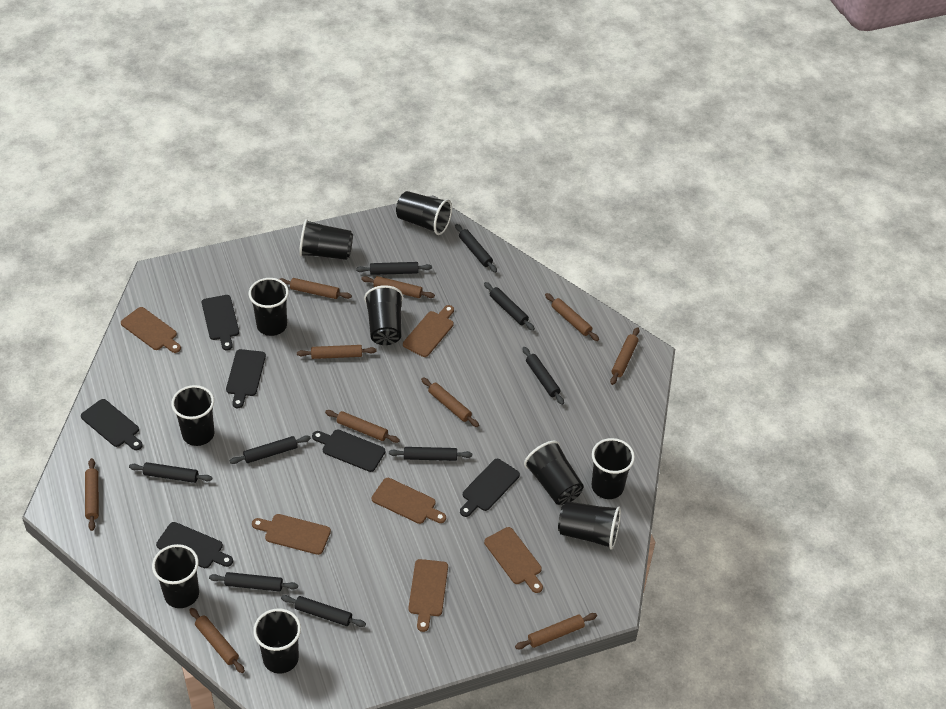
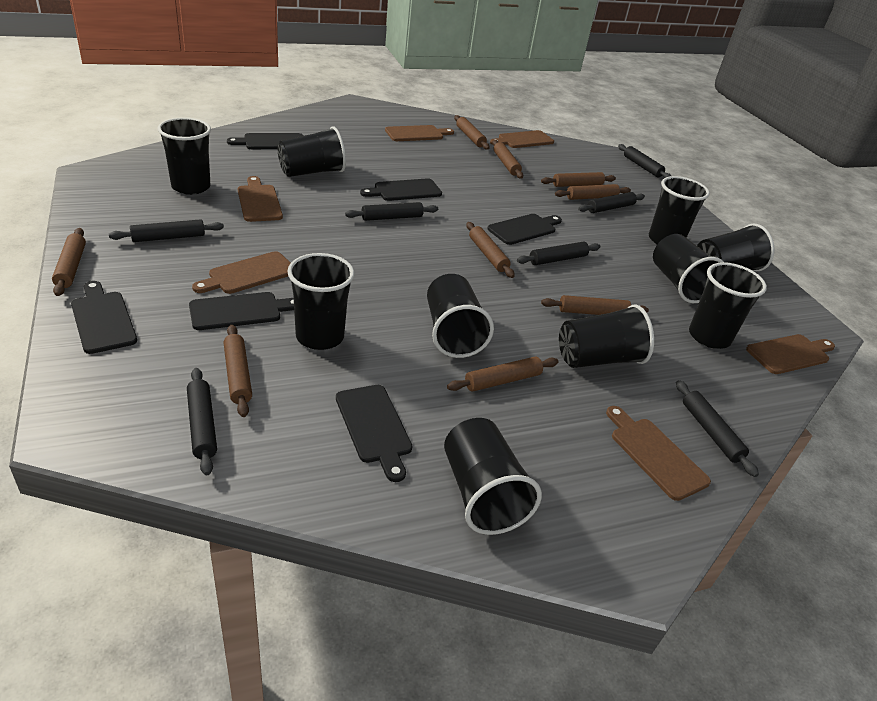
black rolling pin: 9 -> 7
brown rolling pin: 10 -> 9

